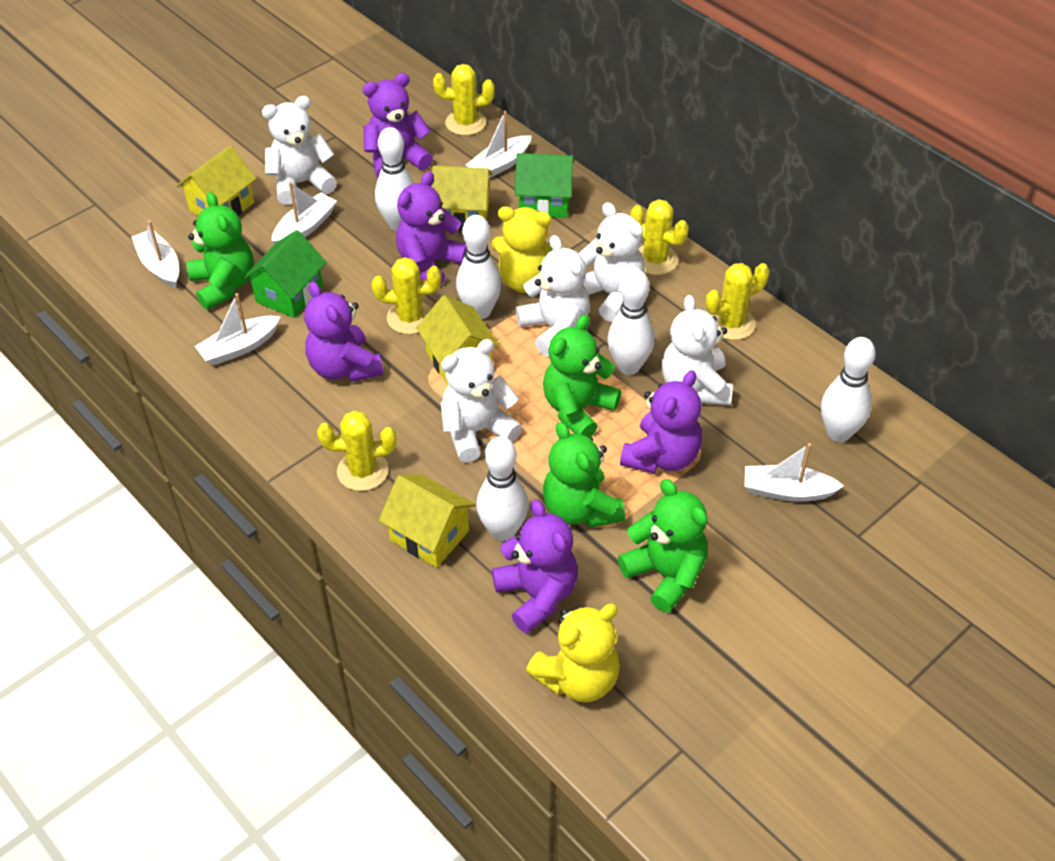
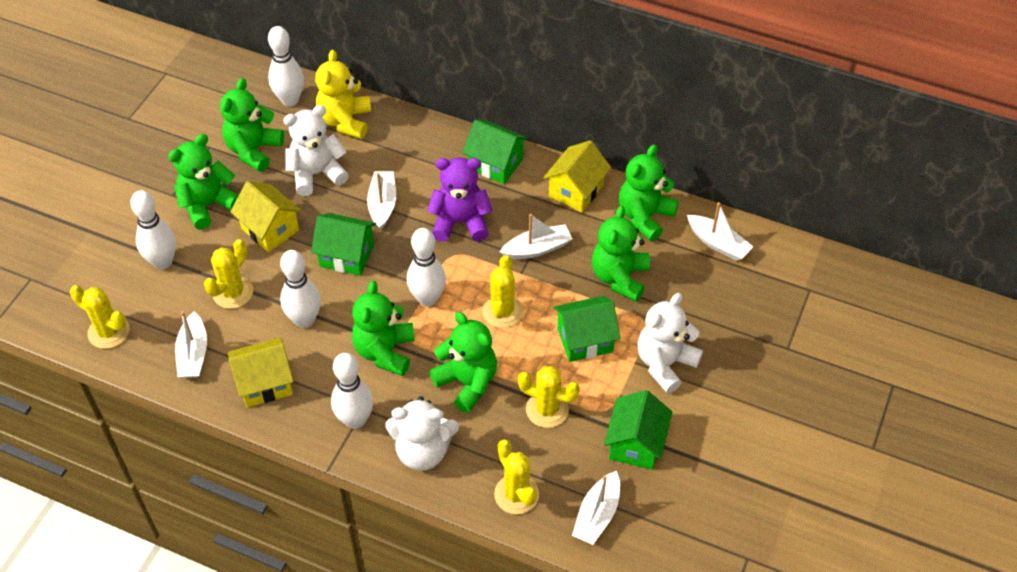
green house: 2 -> 4
green teddy bear: 4 -> 6
purple teddy bear: 5 -> 1
white teddy bear: 5 -> 3
yellow house: 4 -> 3
yellow teddy bear: 2 -> 1

